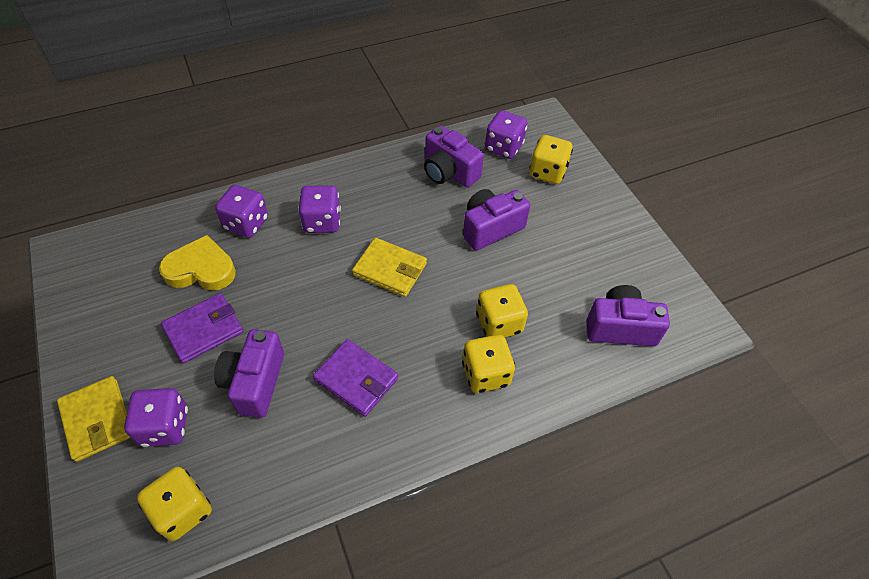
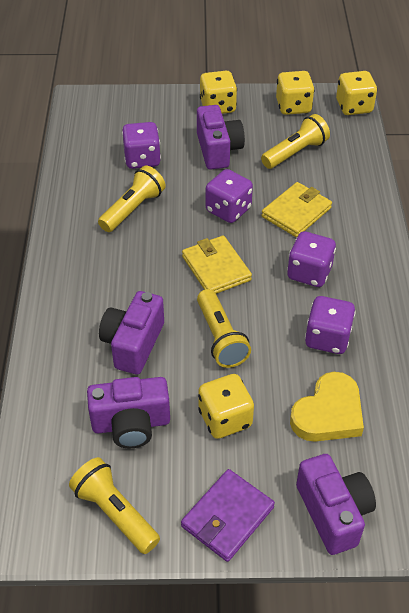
purple wallet: 2 -> 1
yellow flashlight: 0 -> 4

